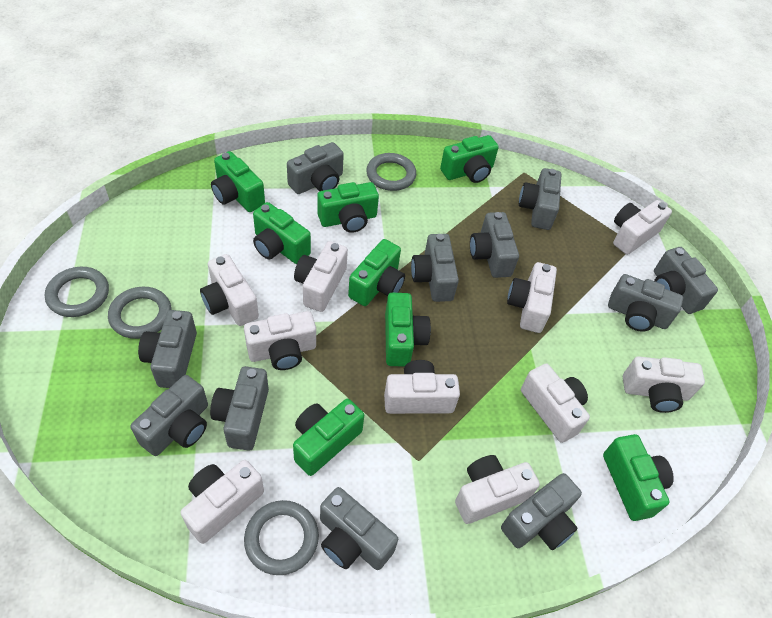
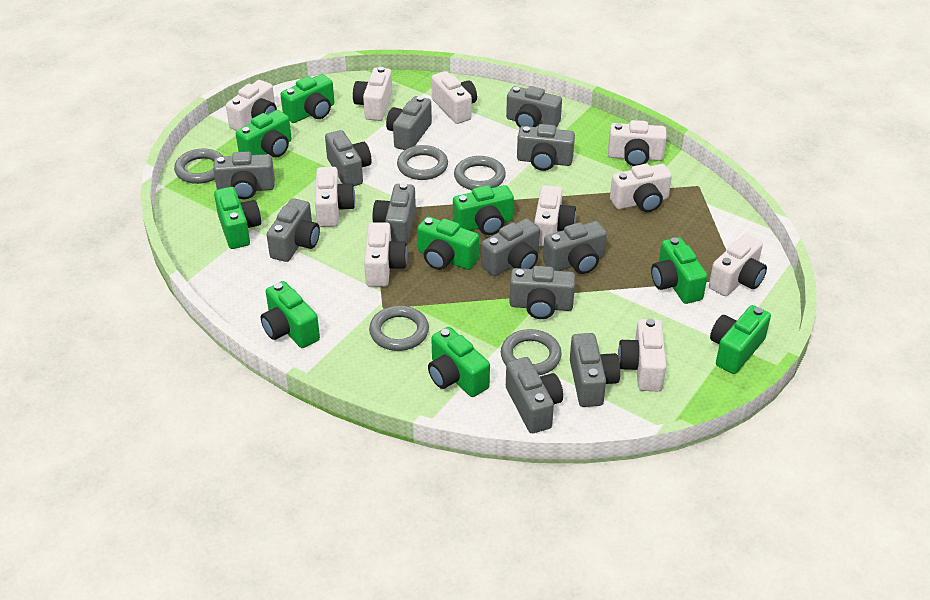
green camera: 8 -> 9
grey camera: 11 -> 12
grey ring: 4 -> 5

